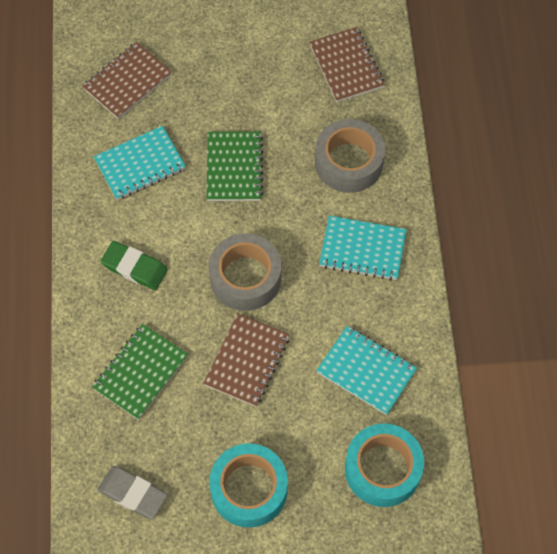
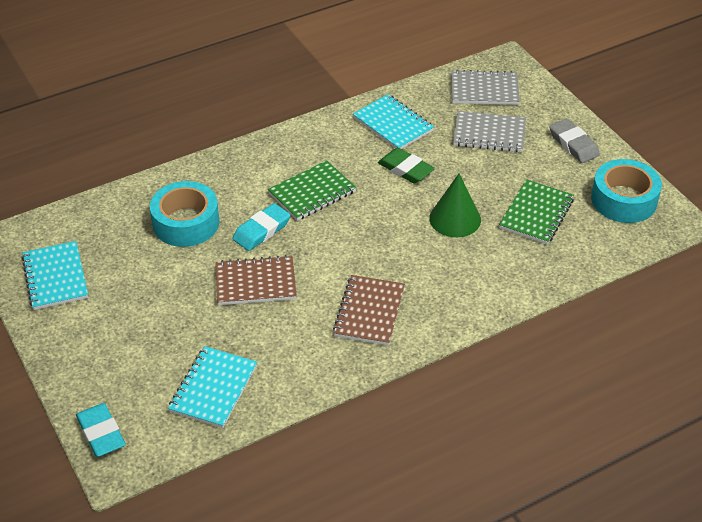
brown notebook: 3 -> 2
green cone: 0 -> 1
grey notebook: 0 -> 2
grey tape: 2 -> 0
turquoise eraser: 0 -> 2

